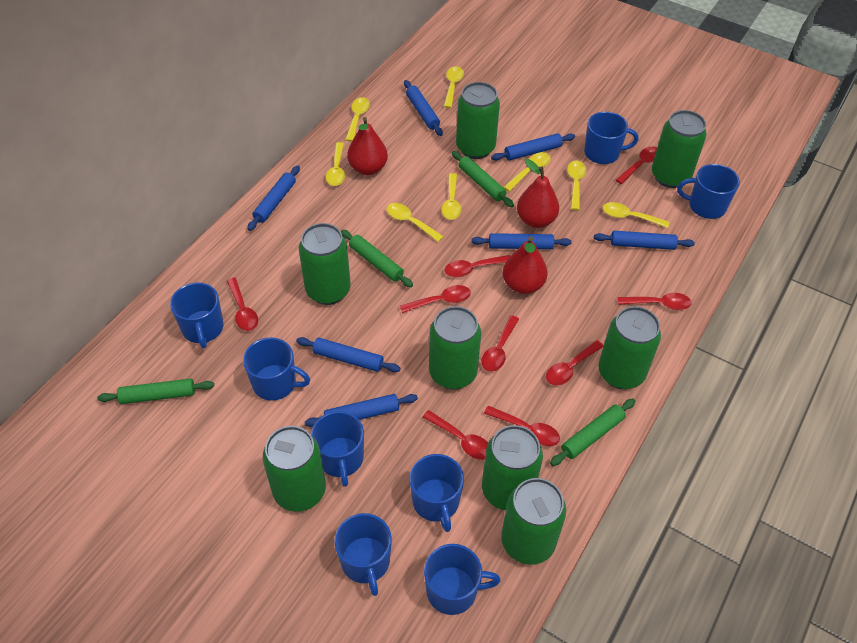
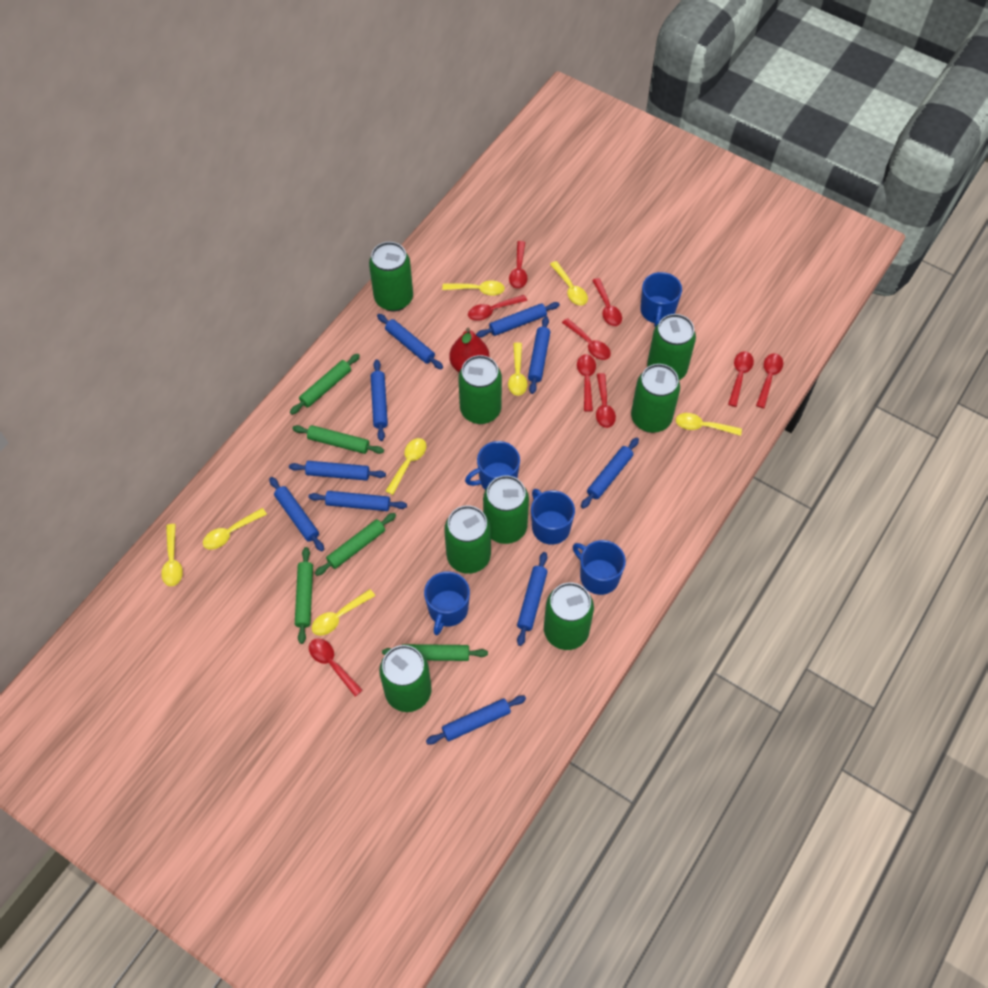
blue mug: 8 -> 5
blue rolling pin: 7 -> 10
green rolling pin: 4 -> 5
red pear: 3 -> 1

